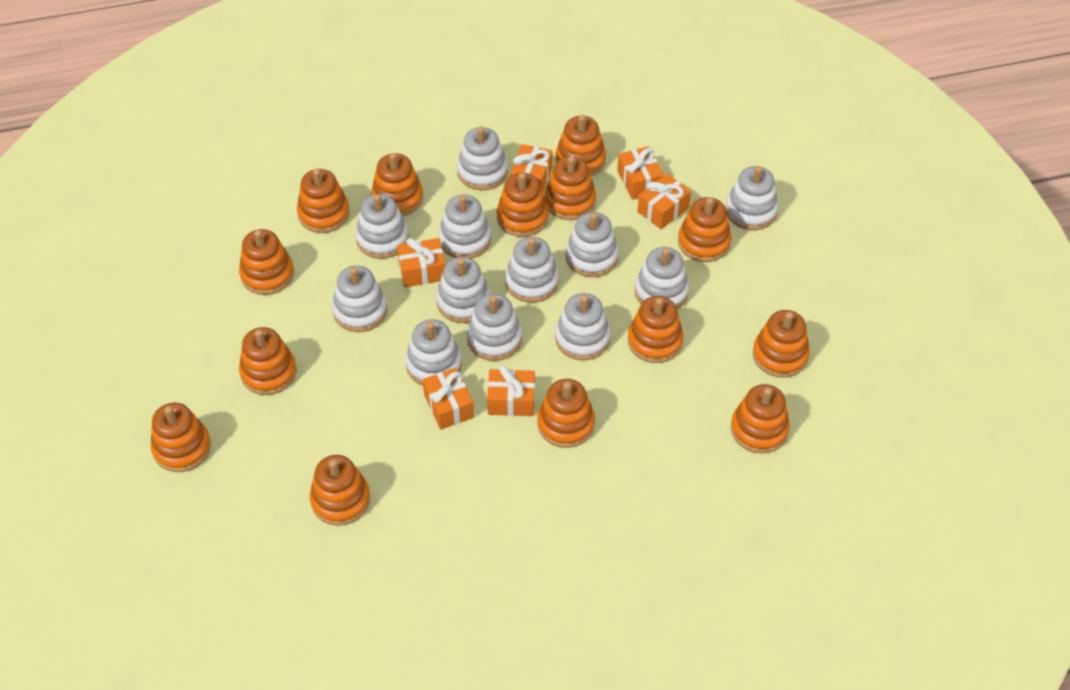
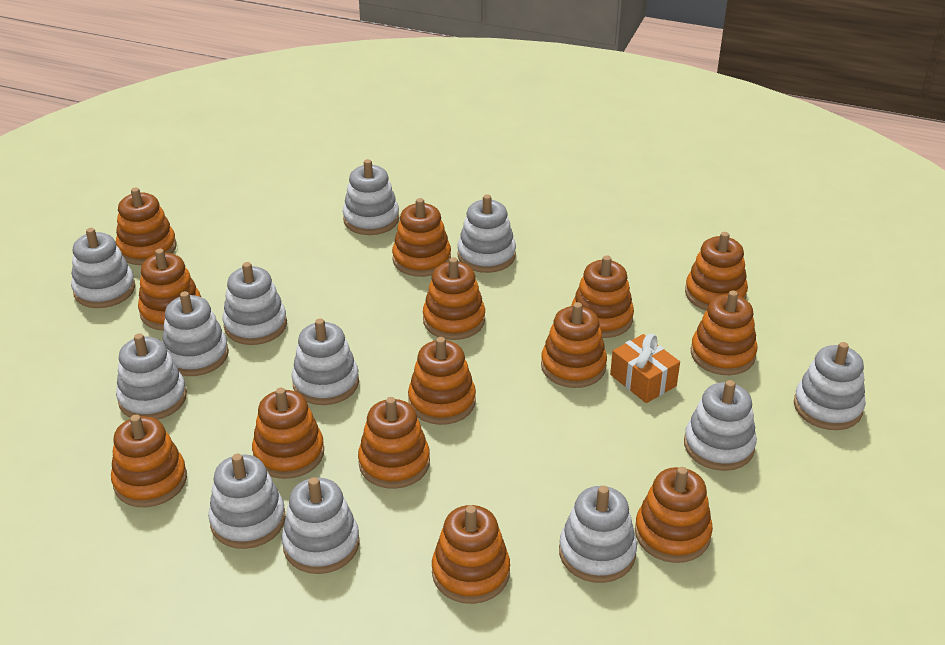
orange gift: 6 -> 1

